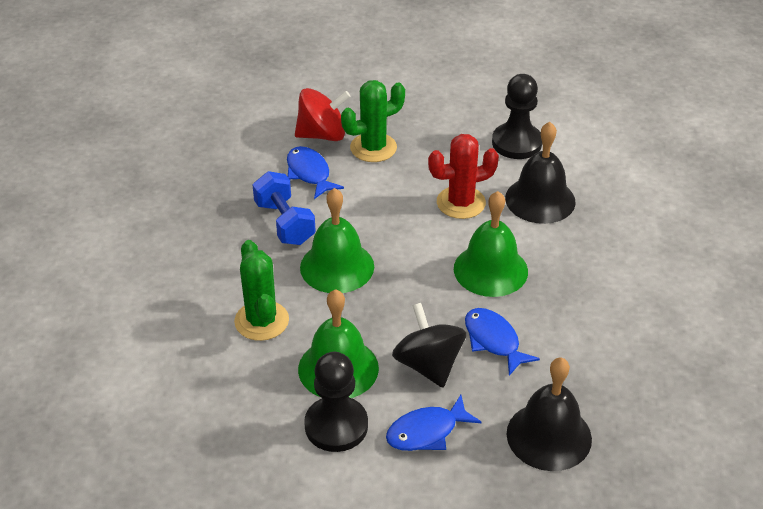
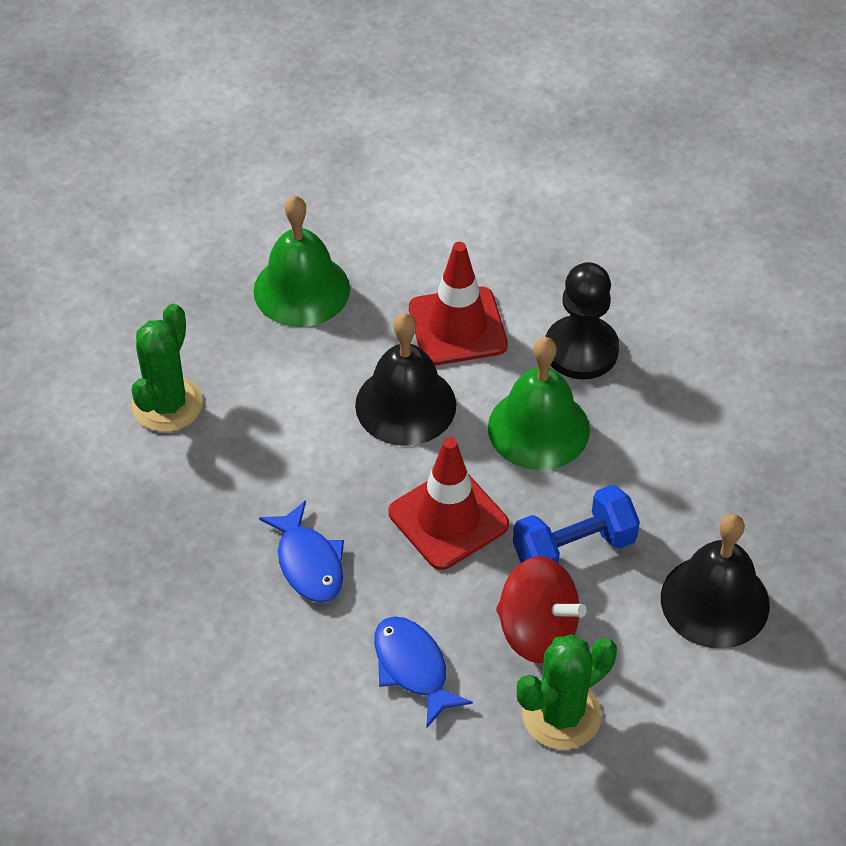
black pawn: 2 -> 1
black spinning top: 1 -> 0
blue fish: 3 -> 2
green bell: 3 -> 2
red cactus: 1 -> 0
red traffic cone: 0 -> 2

